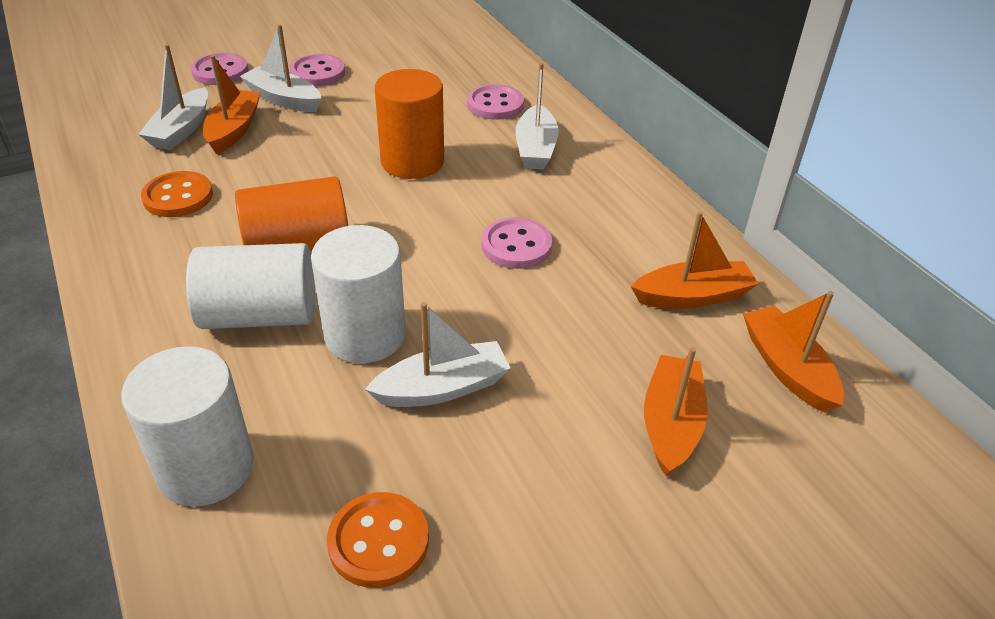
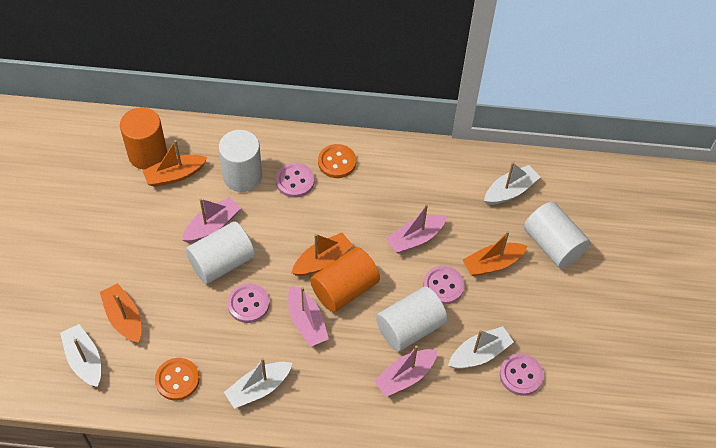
pink boat: 0 -> 4
white cylinder: 3 -> 4

